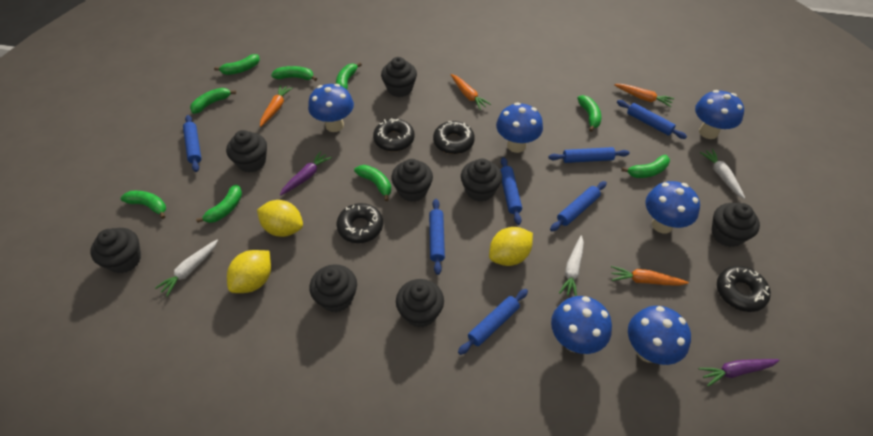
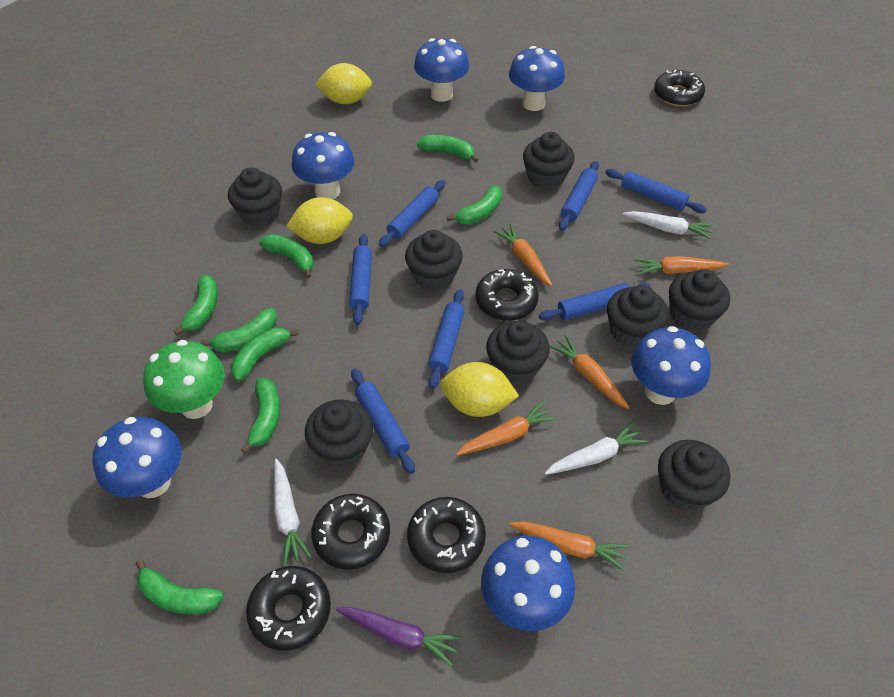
black donut: 4 -> 5
green banana: 9 -> 8
green mushroom: 0 -> 1
orange carrot: 4 -> 5
purple carrot: 2 -> 1

